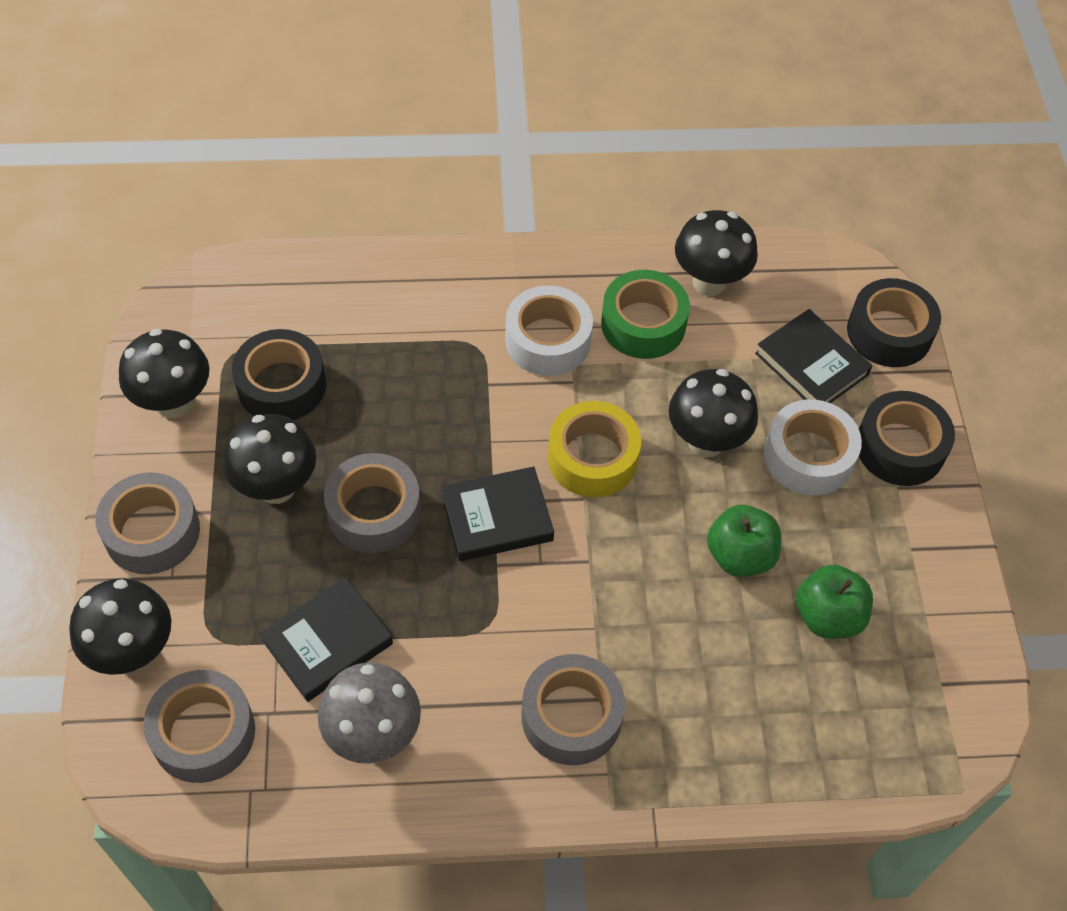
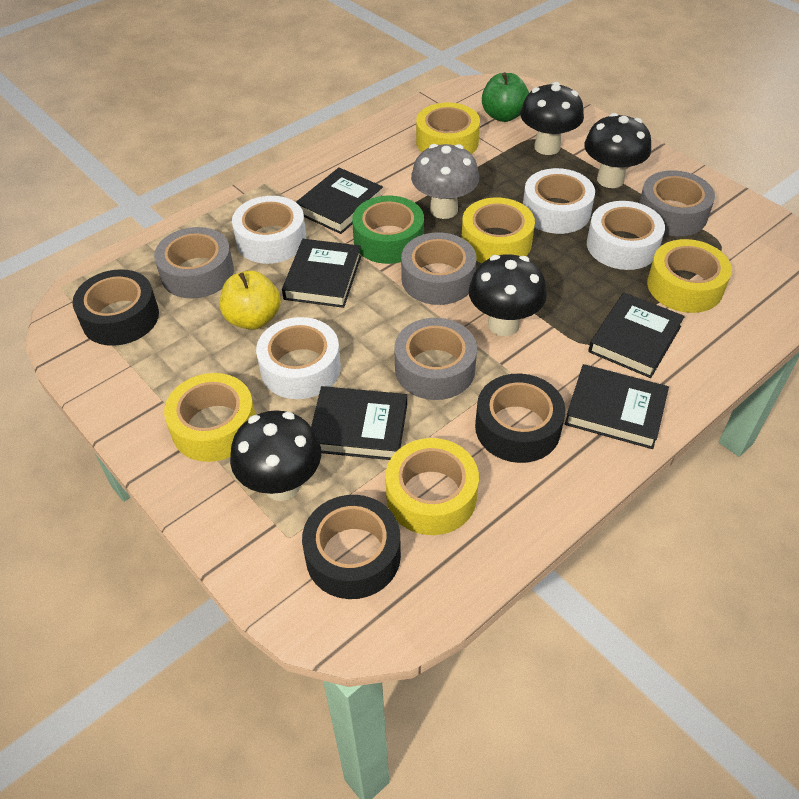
black book: 3 -> 5
black mushroom: 5 -> 4
green apple: 2 -> 1
white tape: 2 -> 4
yellow apple: 0 -> 1
yellow tape: 1 -> 5

